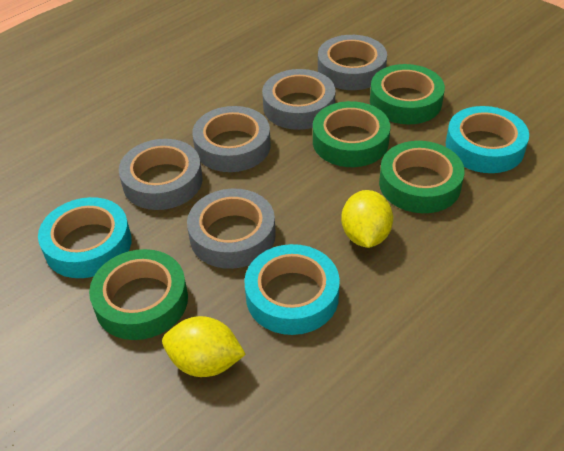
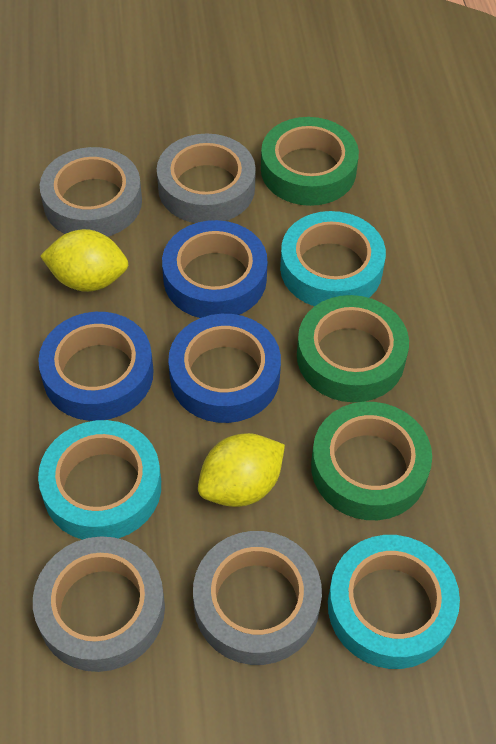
blue tape: 0 -> 3
green tape: 4 -> 3
grey tape: 5 -> 4

